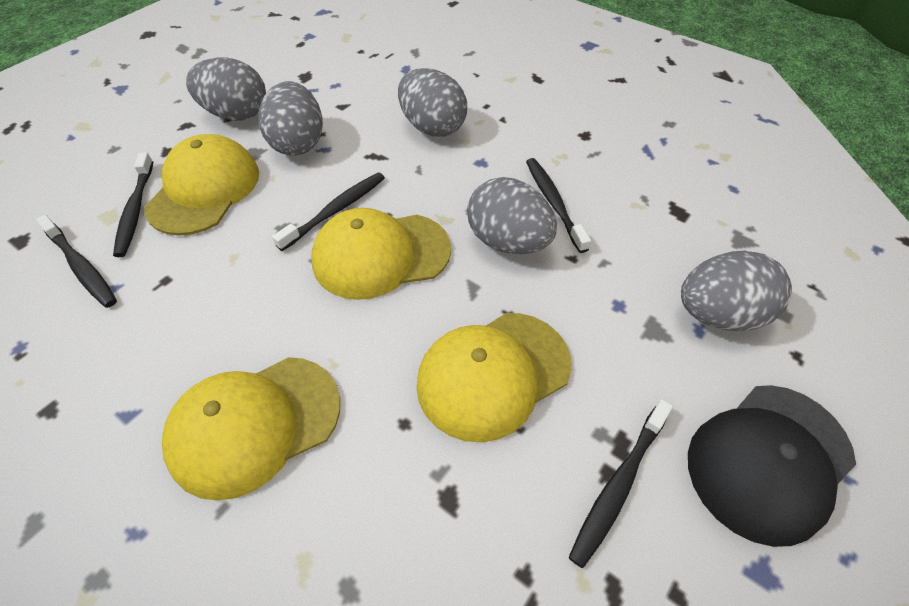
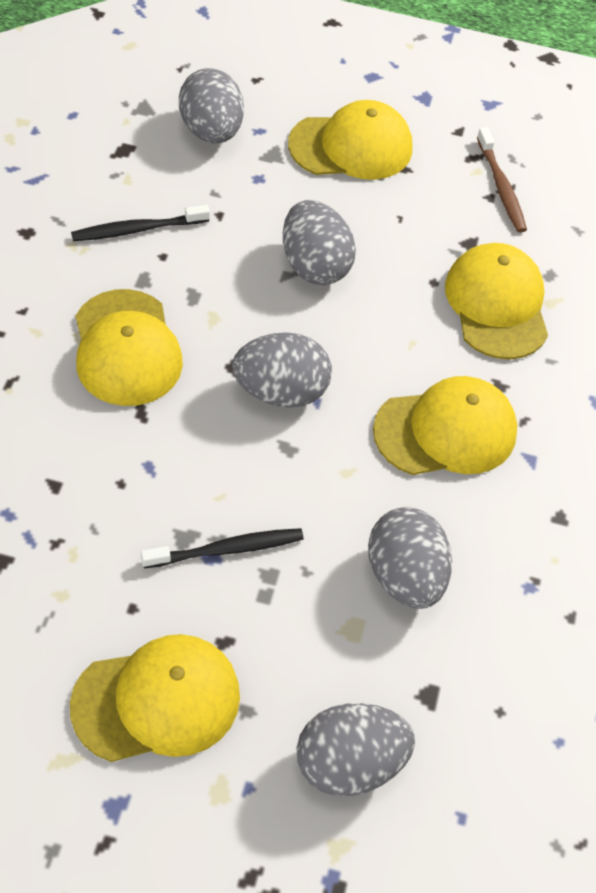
black cap: 1 -> 0
black toothbrush: 5 -> 2
brown toothbrush: 0 -> 1
yellow cap: 4 -> 5

